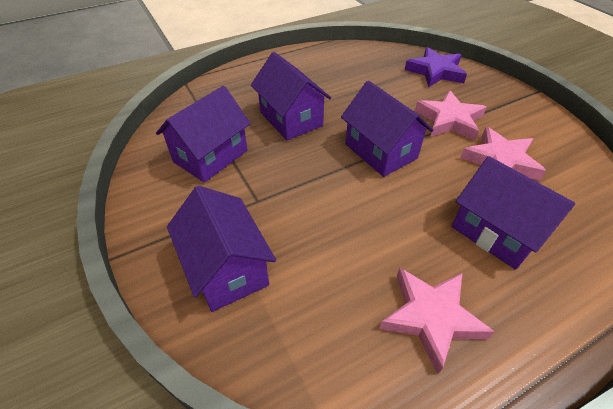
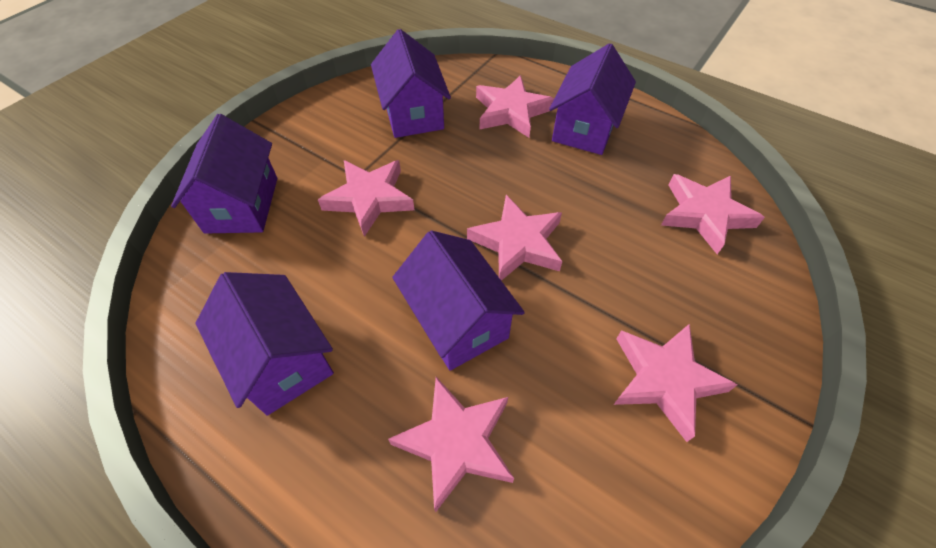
pink star: 3 -> 6
purple star: 1 -> 0

